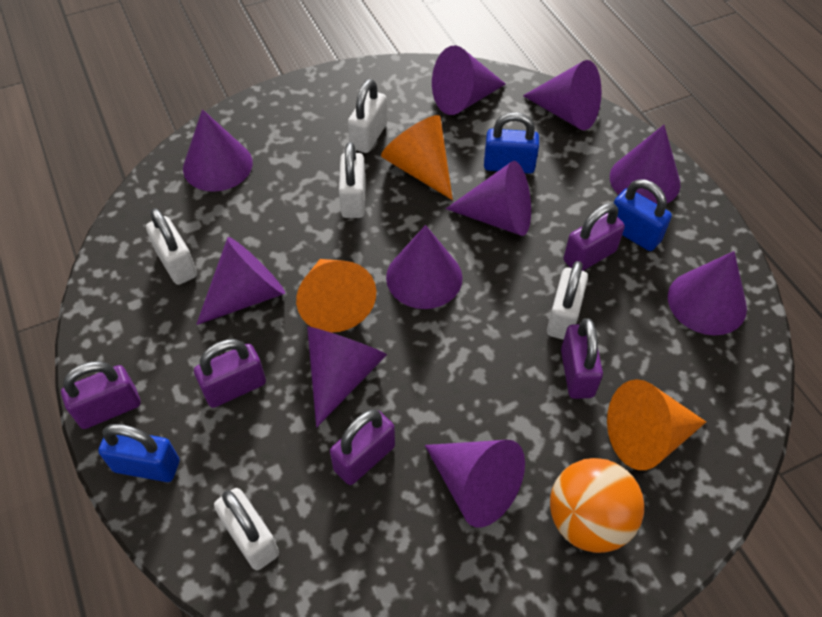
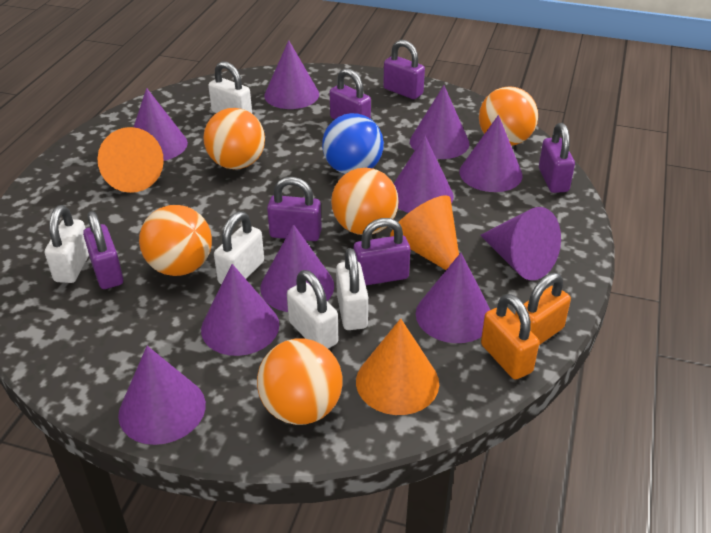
blue ball: 0 -> 1
blue padlock: 3 -> 0
orange ball: 1 -> 5
orange padlock: 0 -> 2
purple padlock: 5 -> 6

